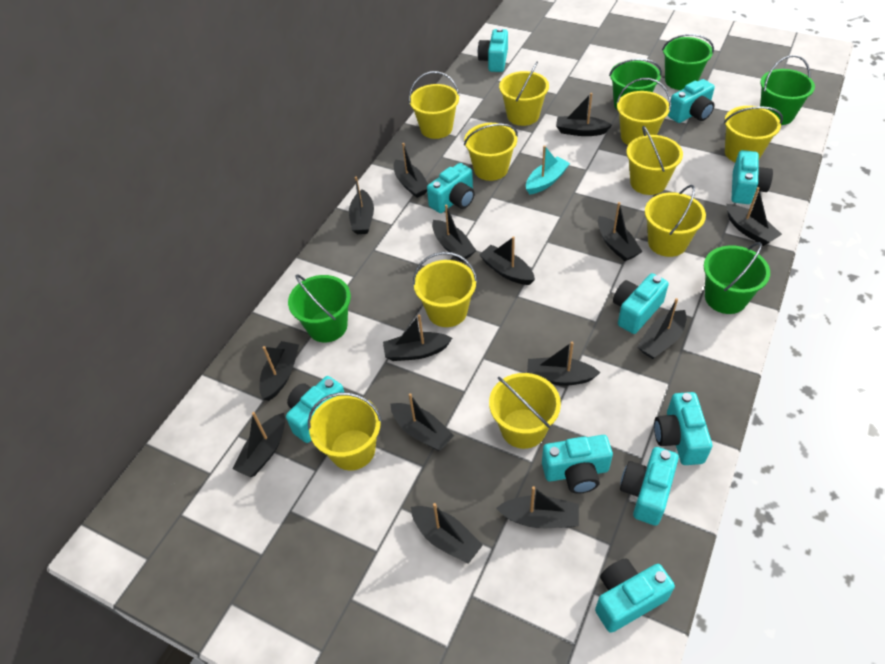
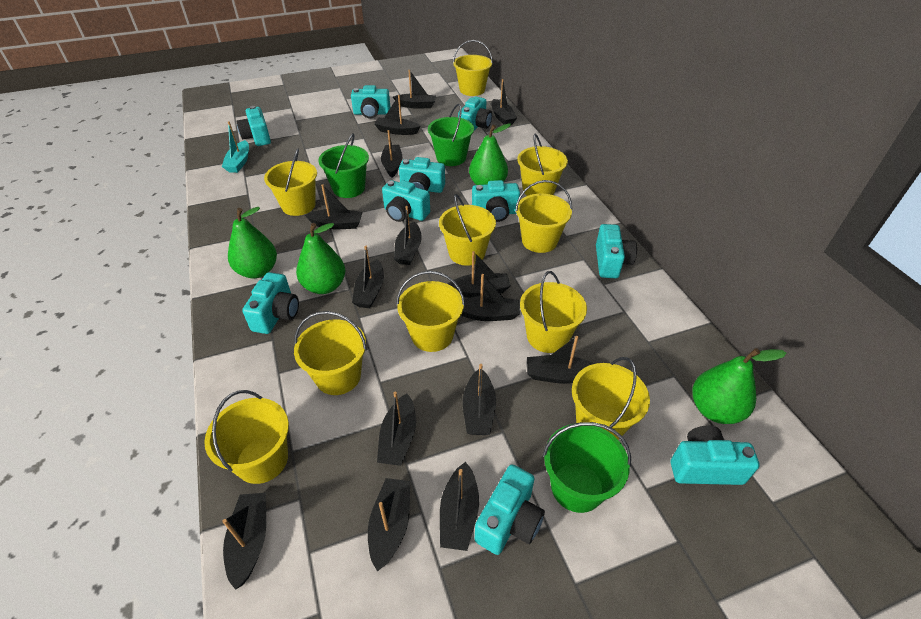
green bucket: 5 -> 3
green pear: 0 -> 4

